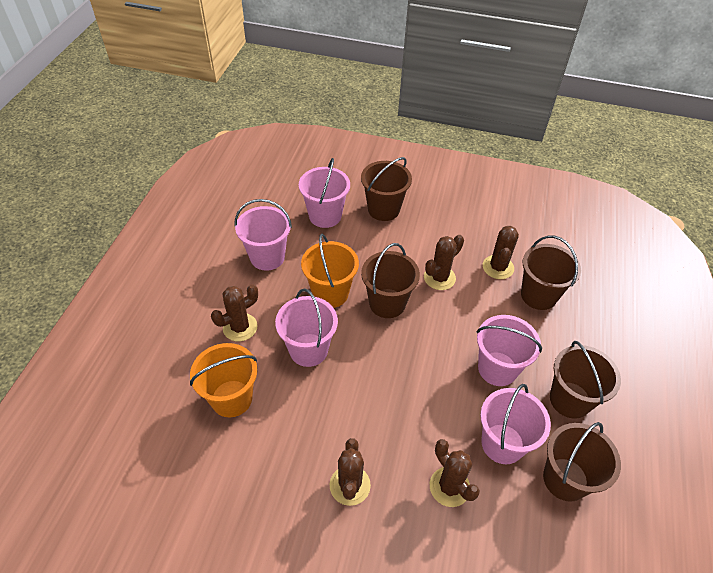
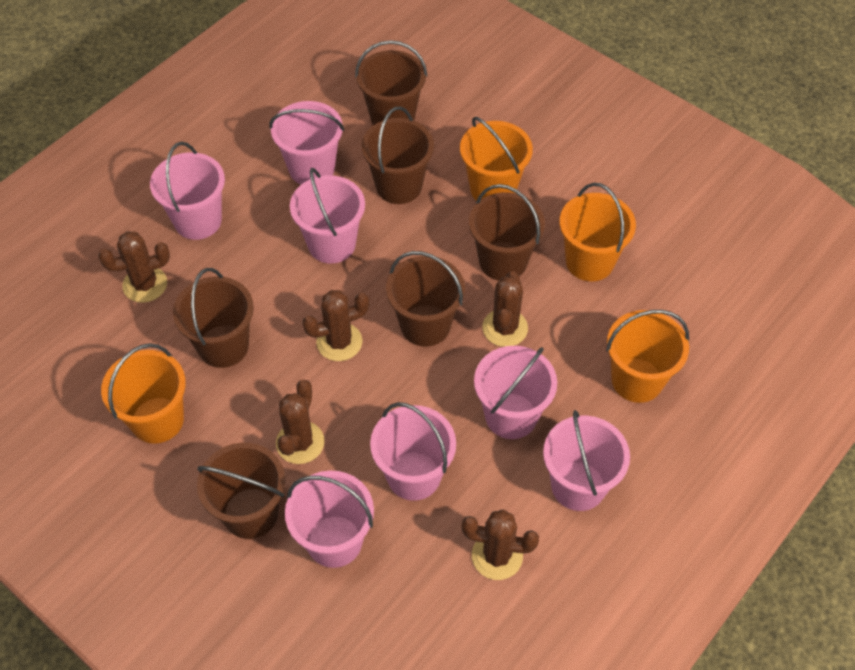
brown bucket: 5 -> 6
orange bucket: 2 -> 4
pink bucket: 5 -> 7

